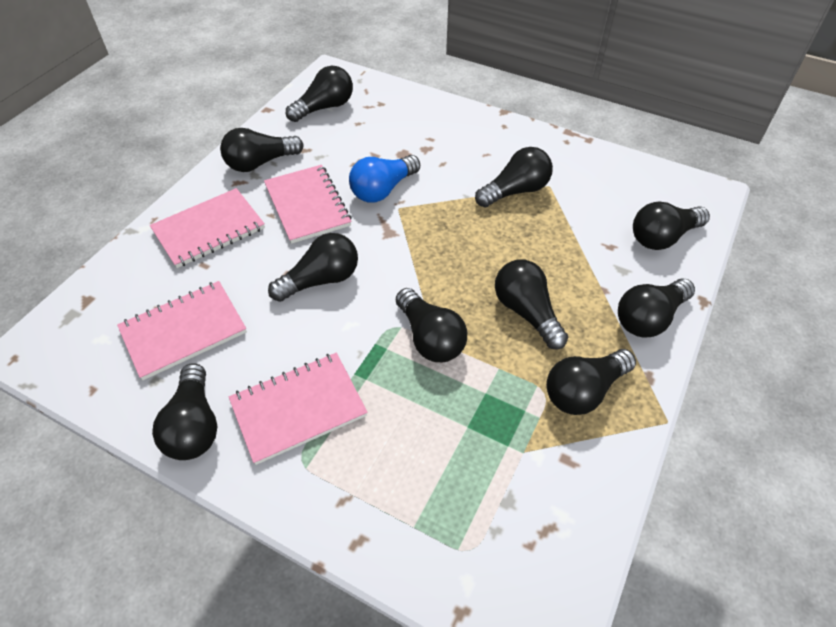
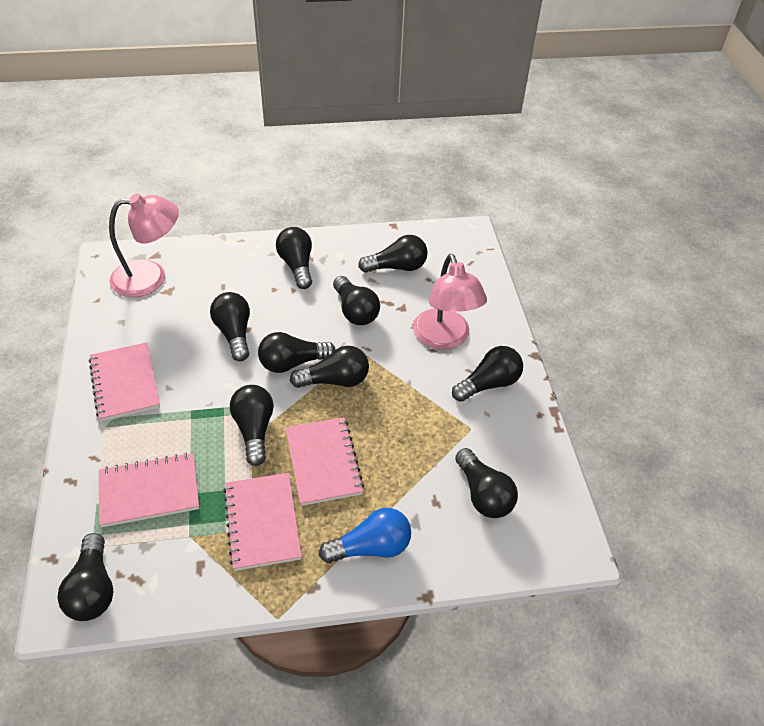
pink lamp: 0 -> 2

